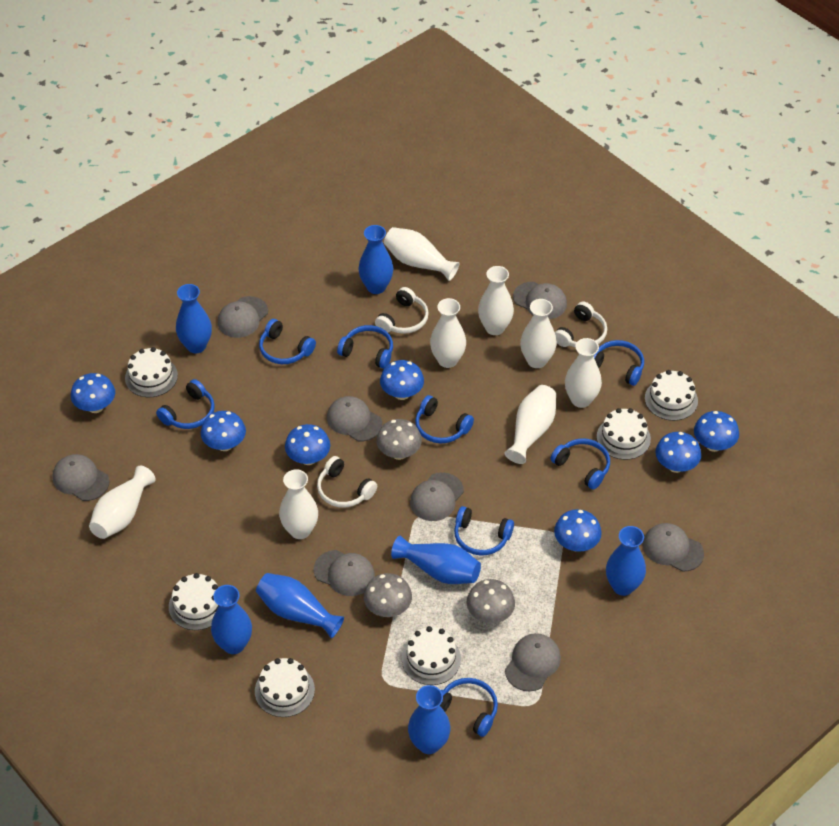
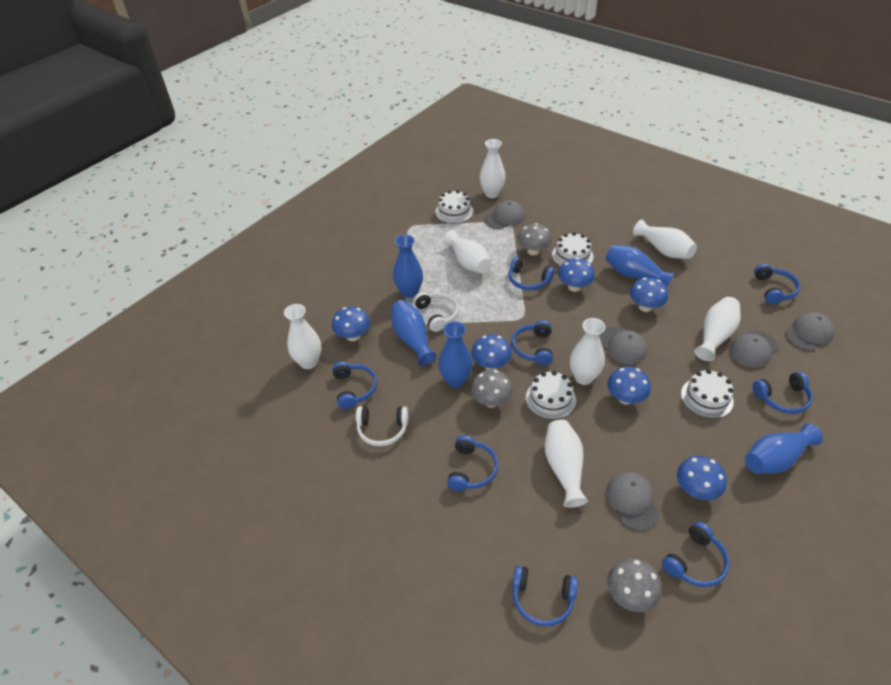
blue mushroom: 7 -> 6
blue vase: 7 -> 5
grey cap: 8 -> 5
white cake: 6 -> 4
white headphones: 3 -> 2
white vase: 8 -> 7

